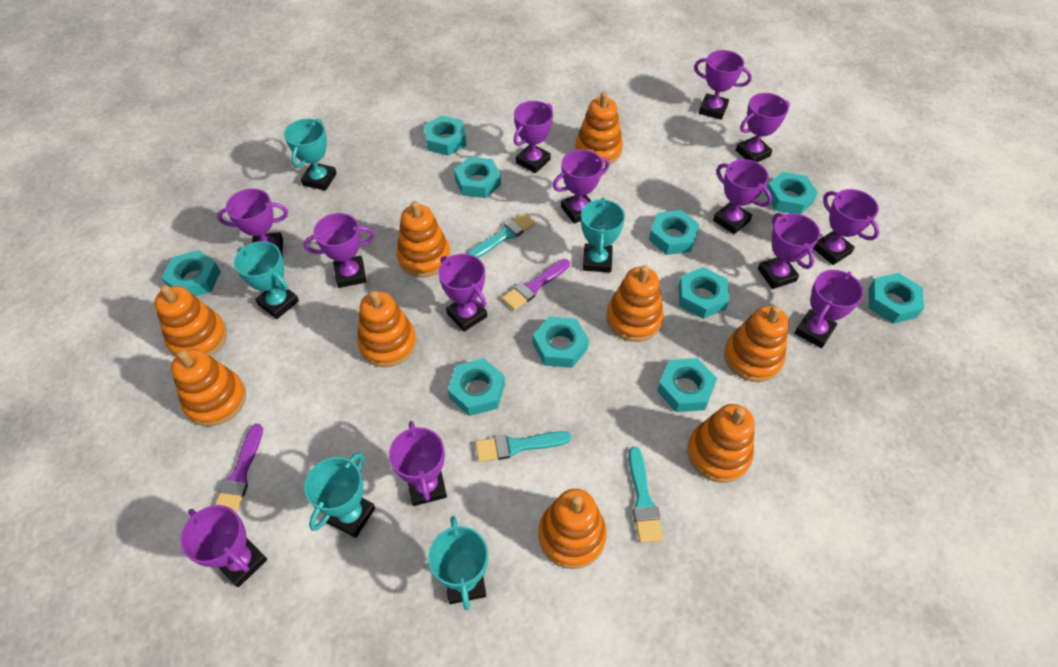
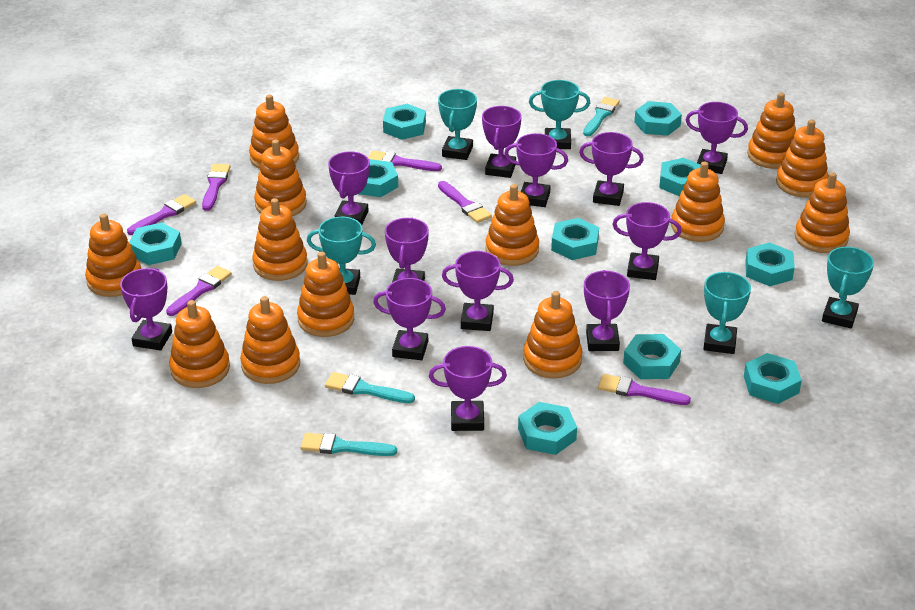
orange stacking toy: 9 -> 13
purple brush: 2 -> 6
purple trophy: 13 -> 12

